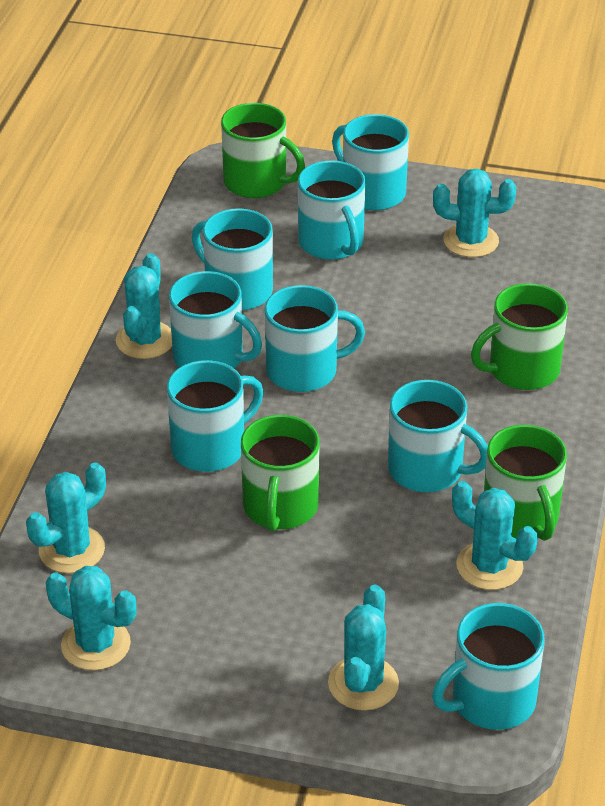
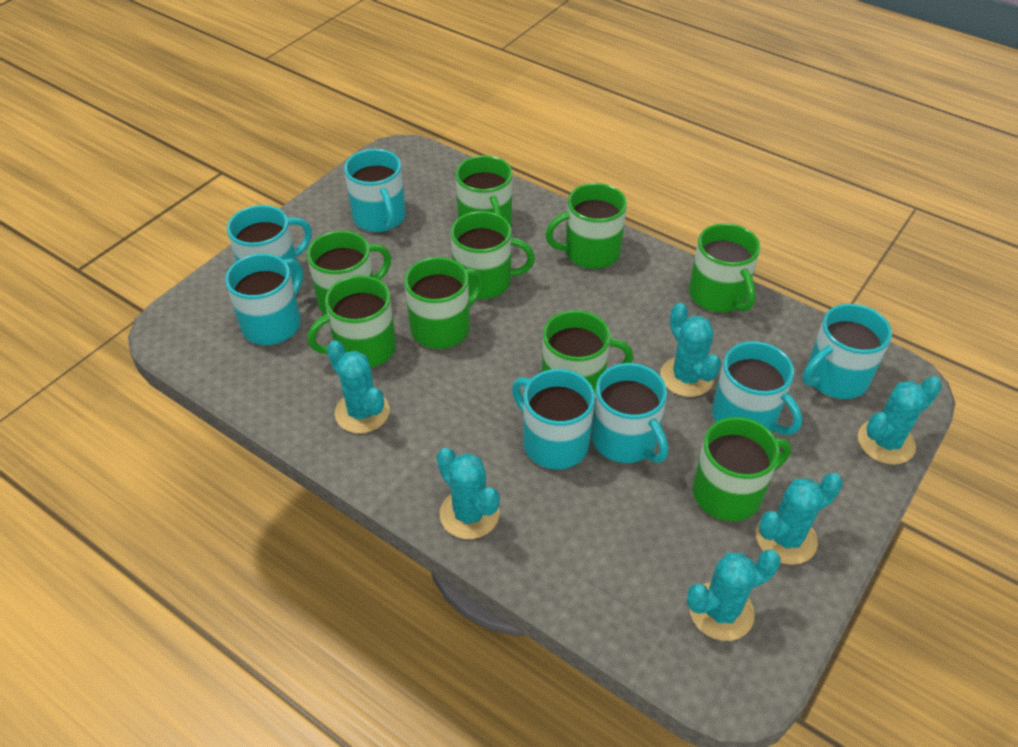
green mug: 4 -> 9
turquoise mug: 8 -> 7

